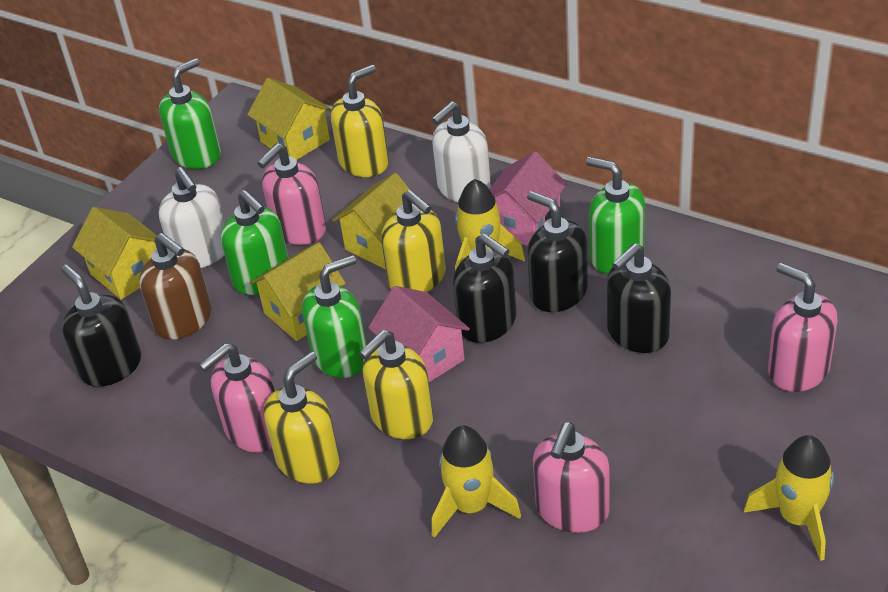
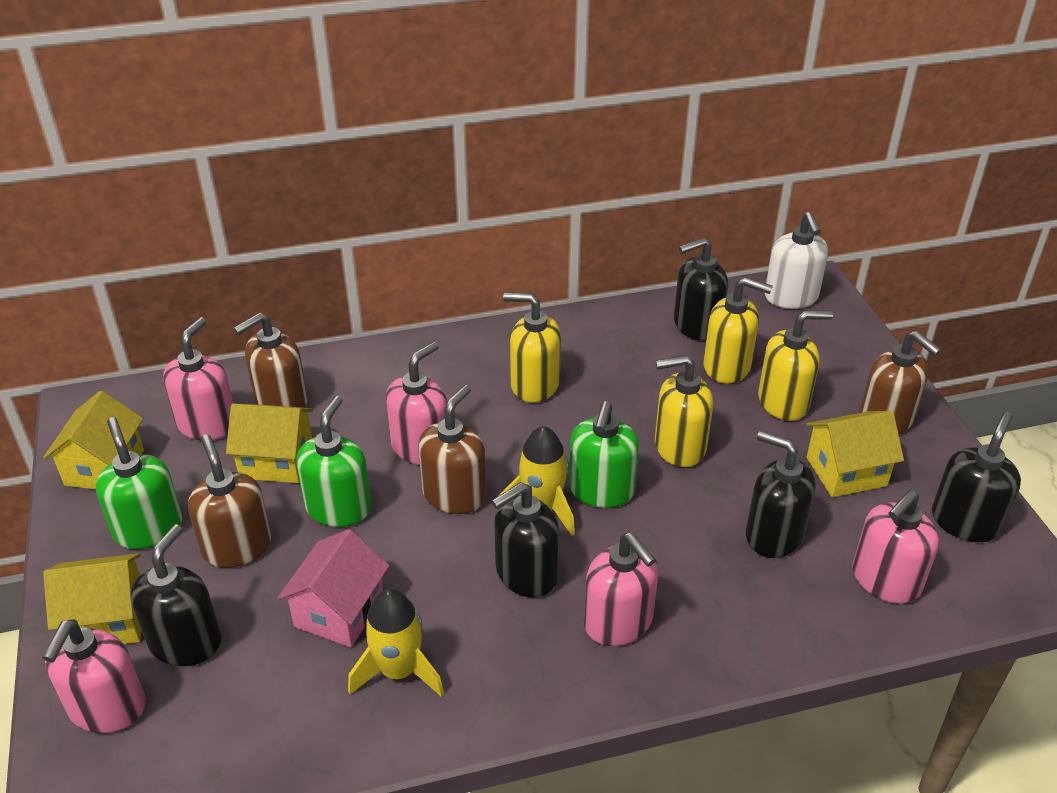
black soap dispenser: 4 -> 5
brown soap dispenser: 1 -> 4
green soap dispenser: 4 -> 3
pink house: 2 -> 1
pink soap dispenser: 4 -> 5
white soap dispenser: 2 -> 1
yellow rocket: 3 -> 2

